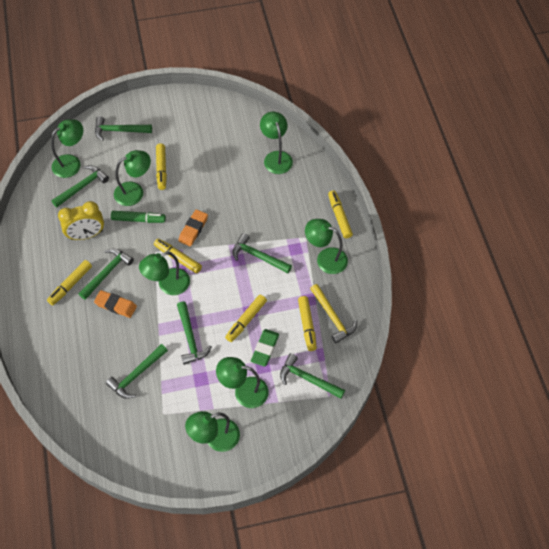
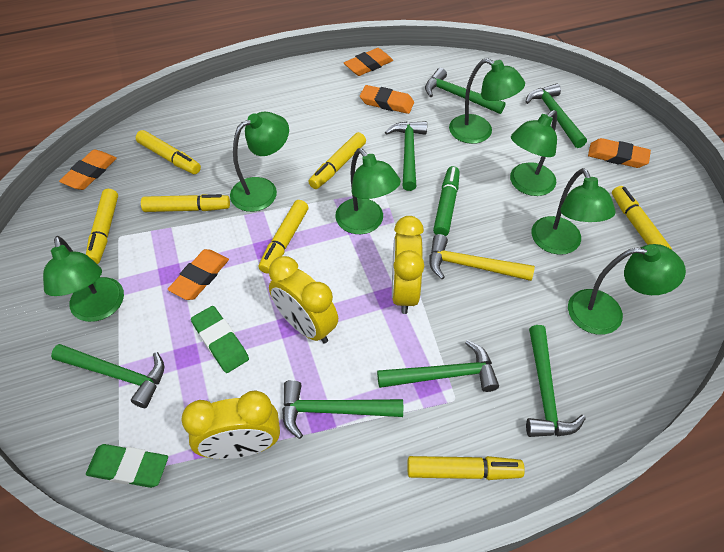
green eraser: 1 -> 2
orange eraser: 2 -> 5
yellow clock: 1 -> 3
yellow marker: 6 -> 7

